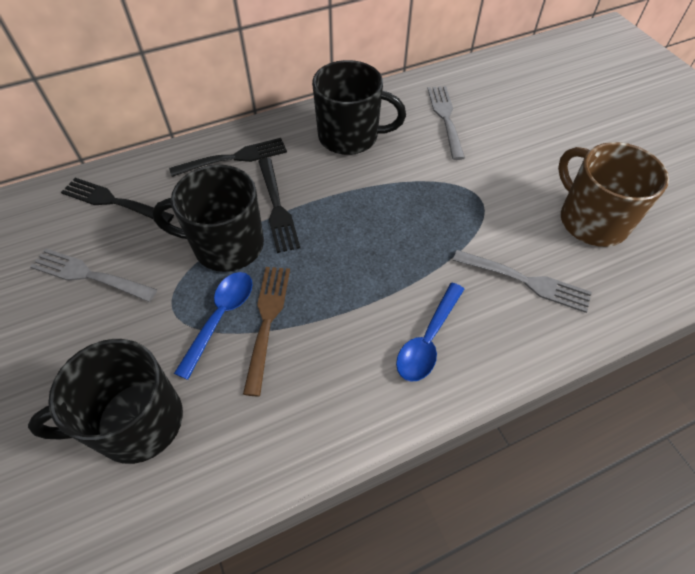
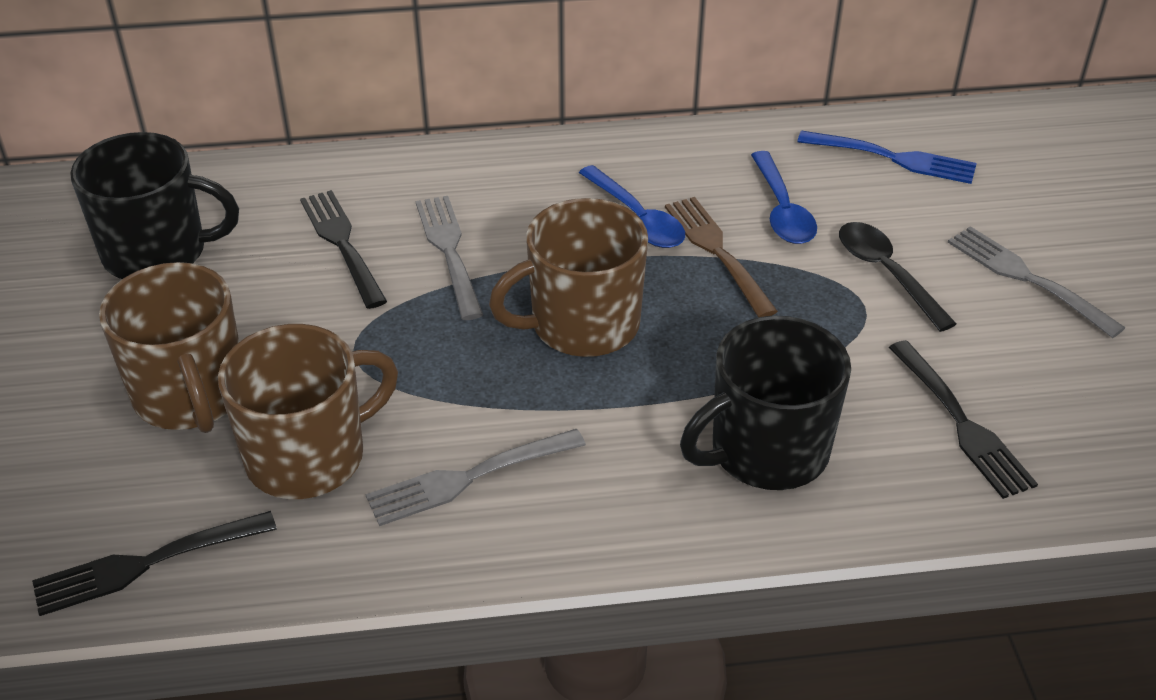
black mug: 3 -> 2
black spoon: 0 -> 1
blue fork: 0 -> 1
brown mug: 1 -> 3

